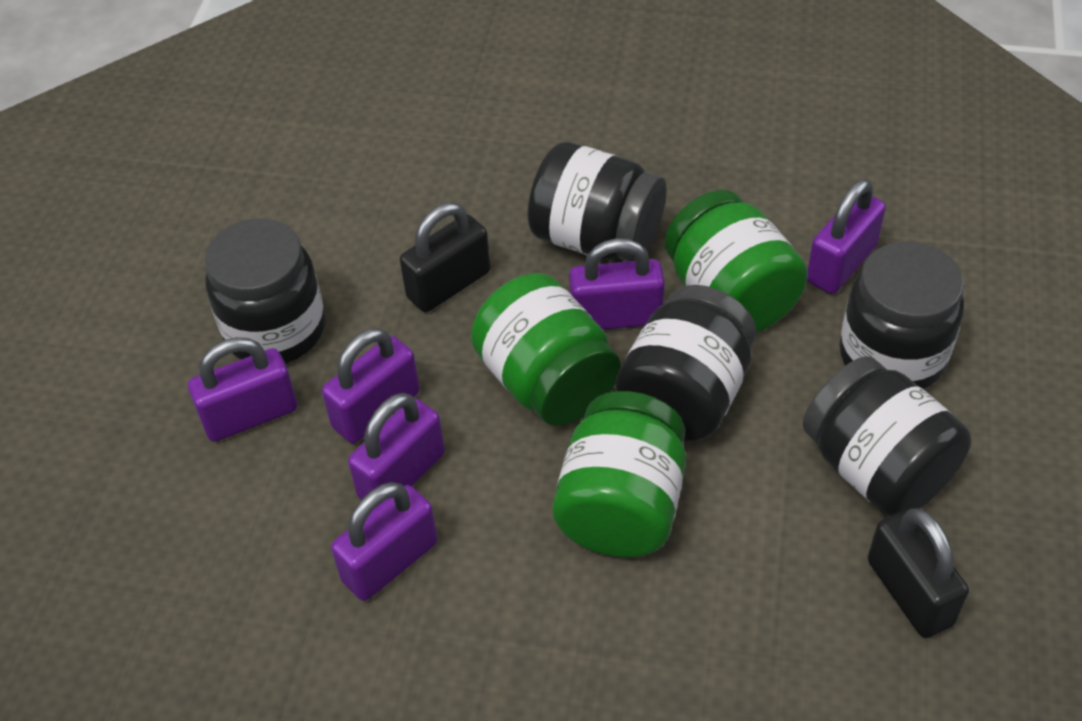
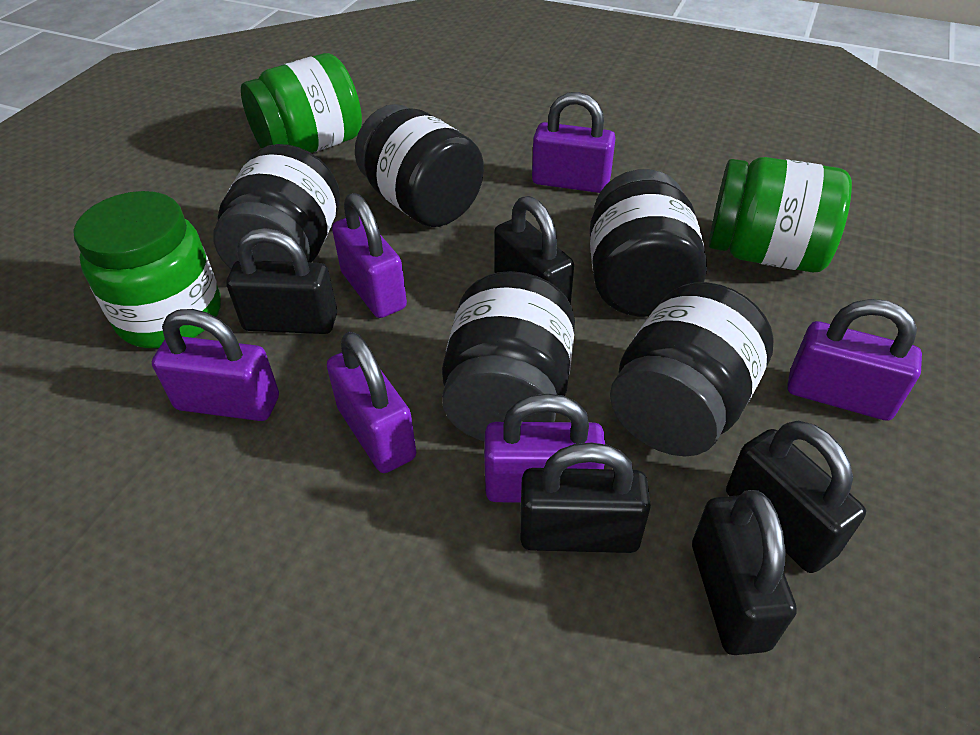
black padlock: 2 -> 5

